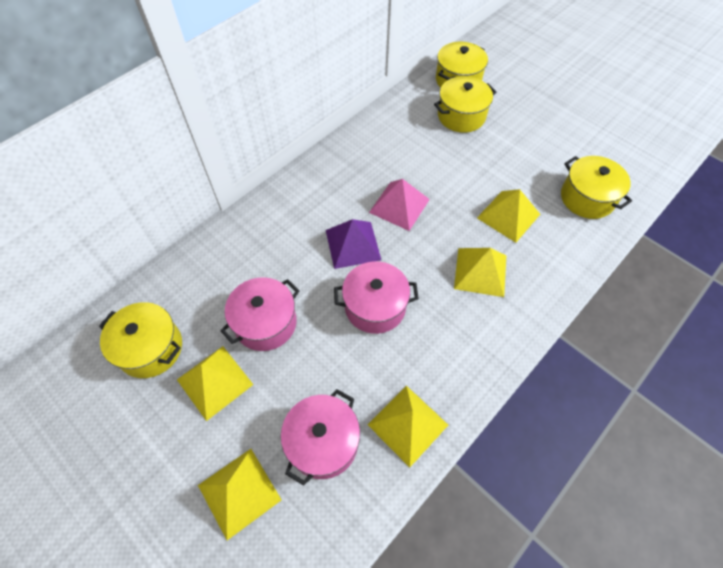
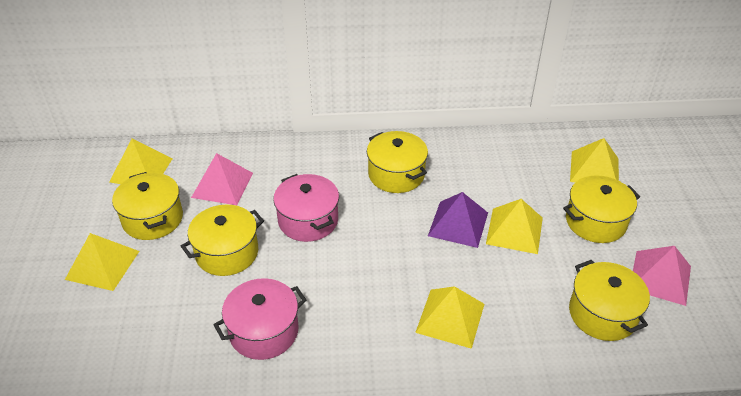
pink pot: 3 -> 2
pink pyramid: 1 -> 2
yellow pot: 4 -> 5

